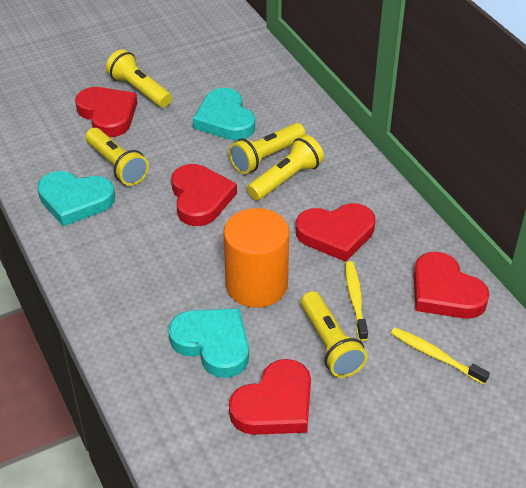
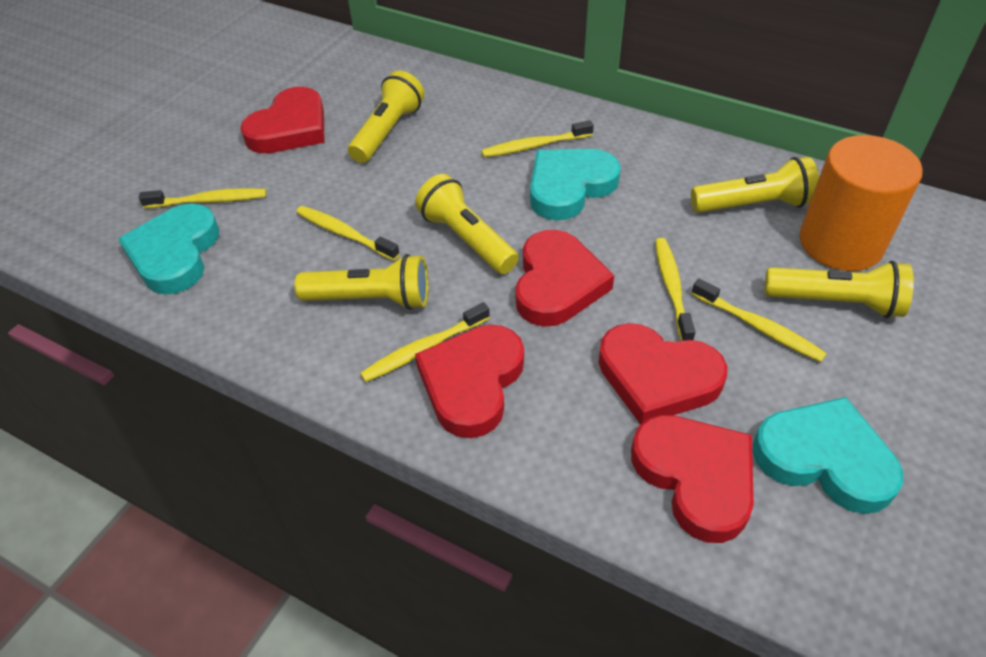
yellow toothbrush: 2 -> 6

